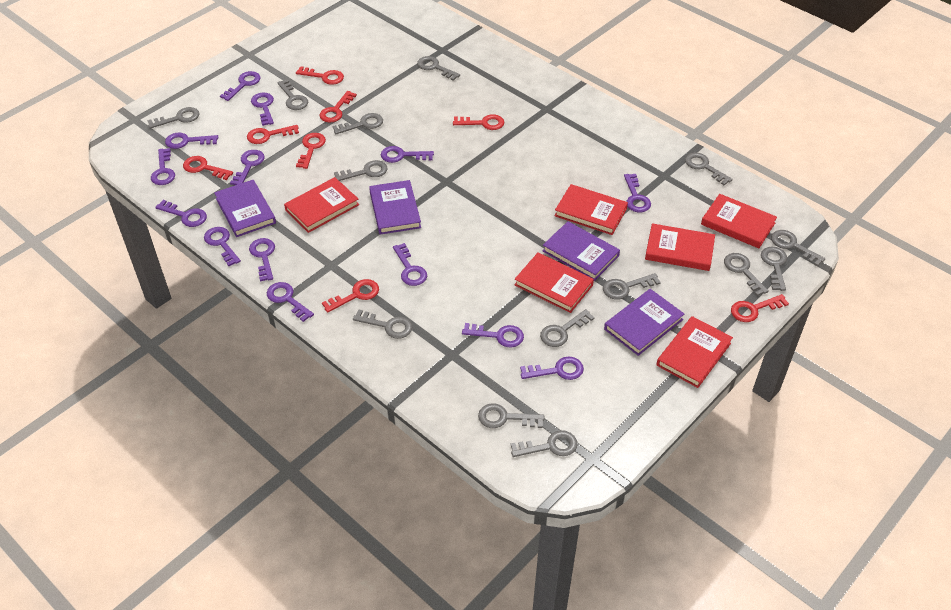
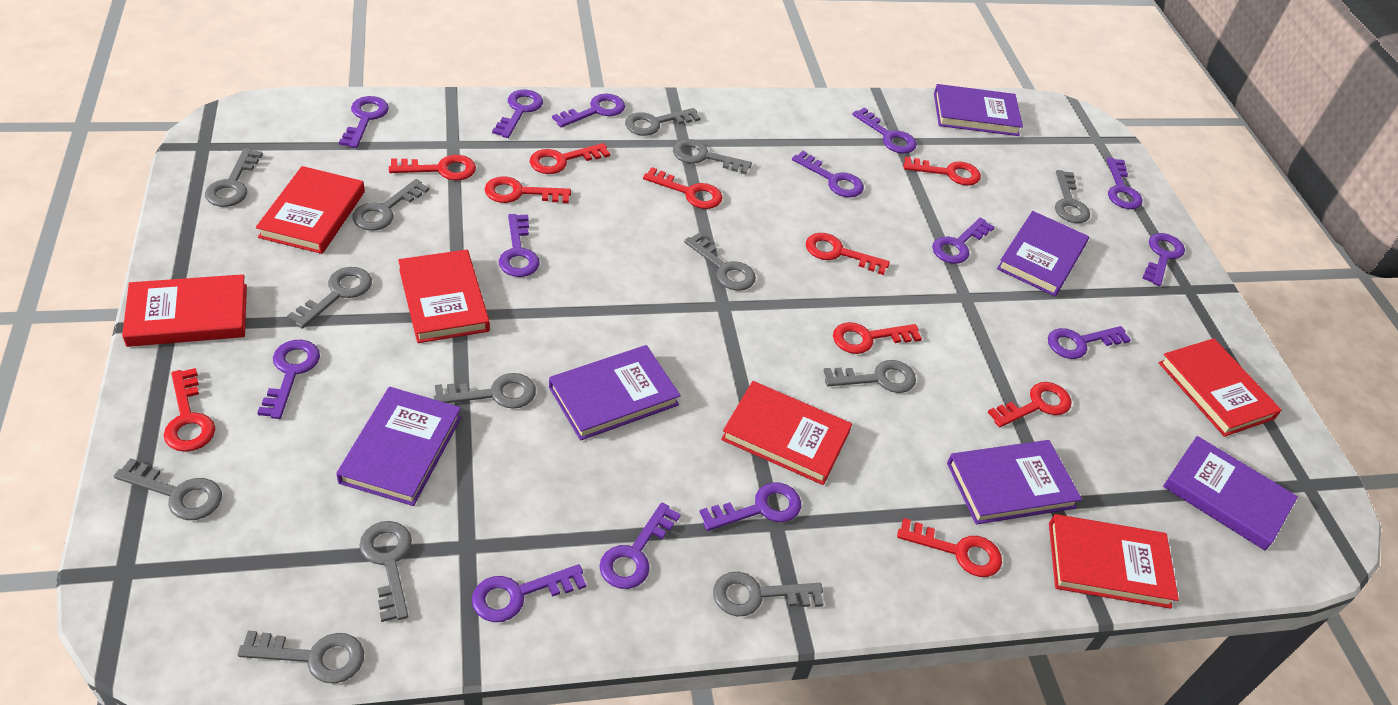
grey key: 14 -> 13
purple book: 4 -> 6
red key: 8 -> 10

